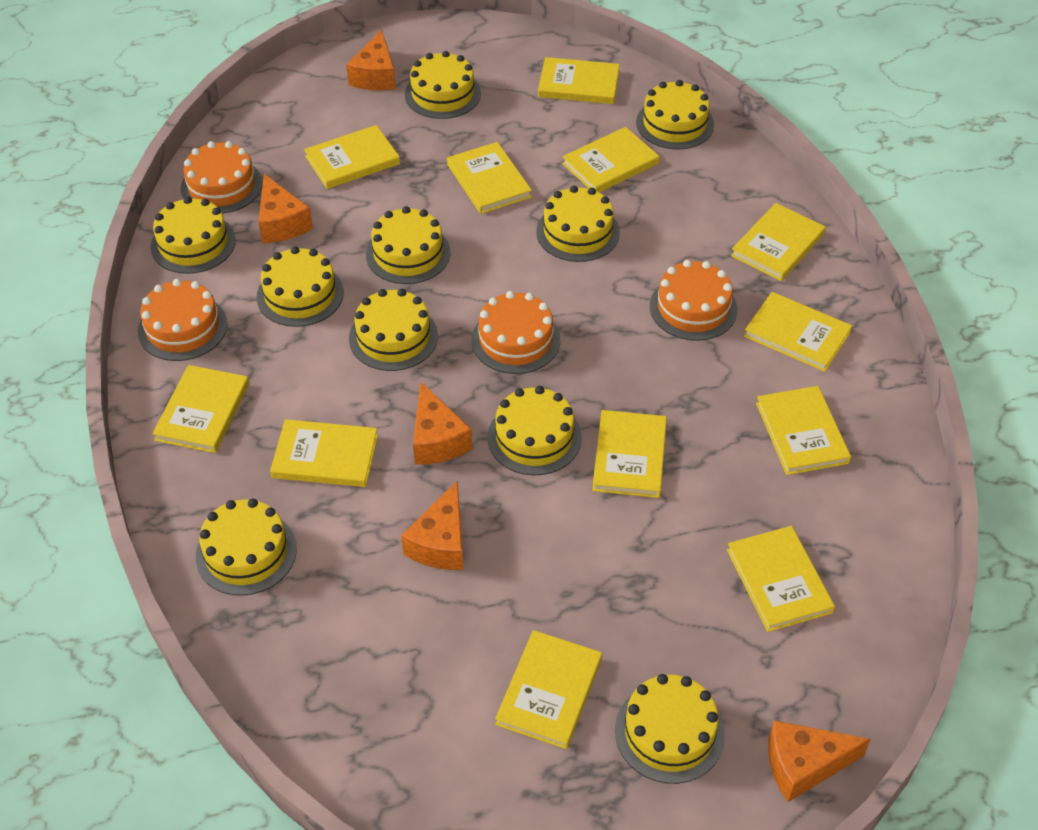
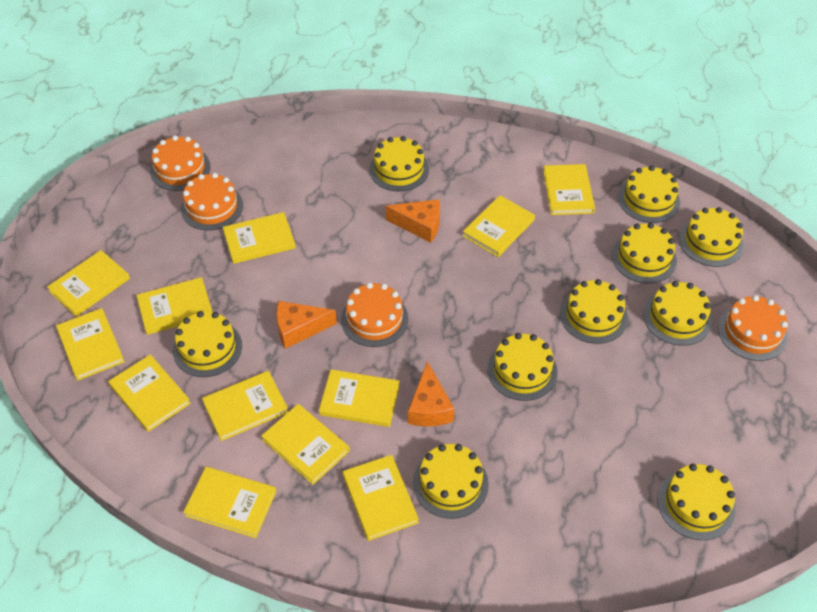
orange cheese: 5 -> 3

